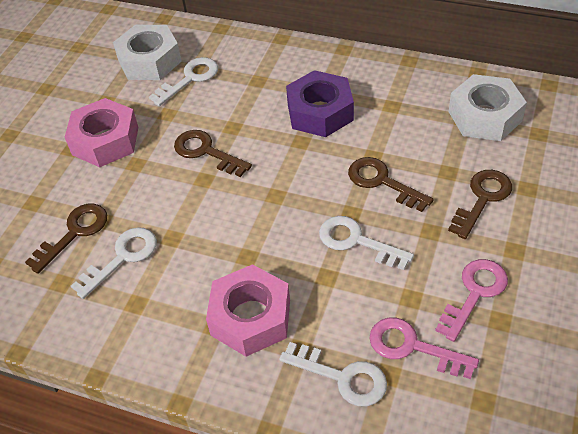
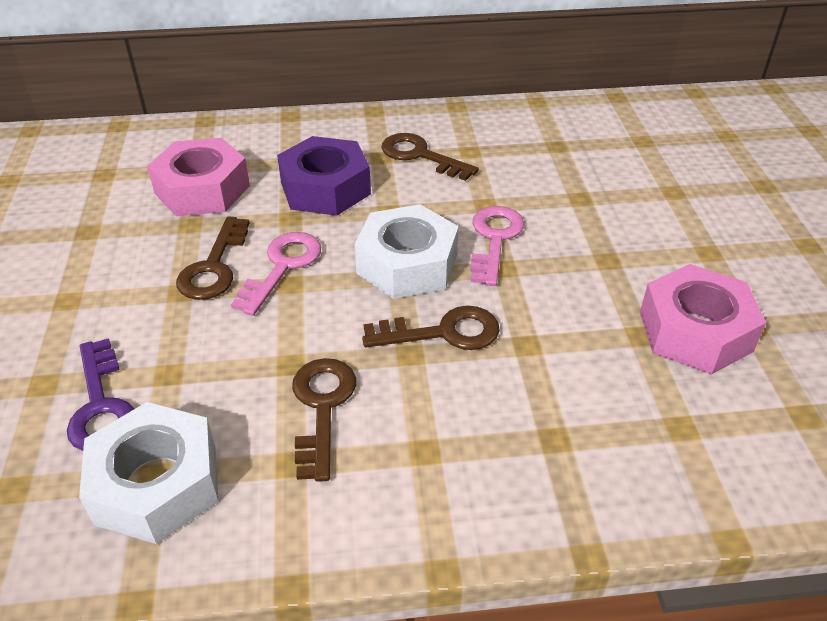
purple key: 0 -> 1
white key: 4 -> 0

